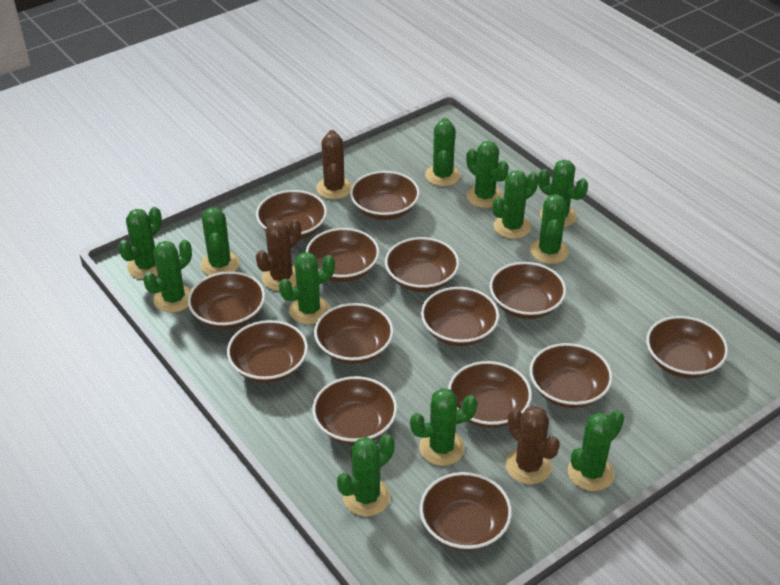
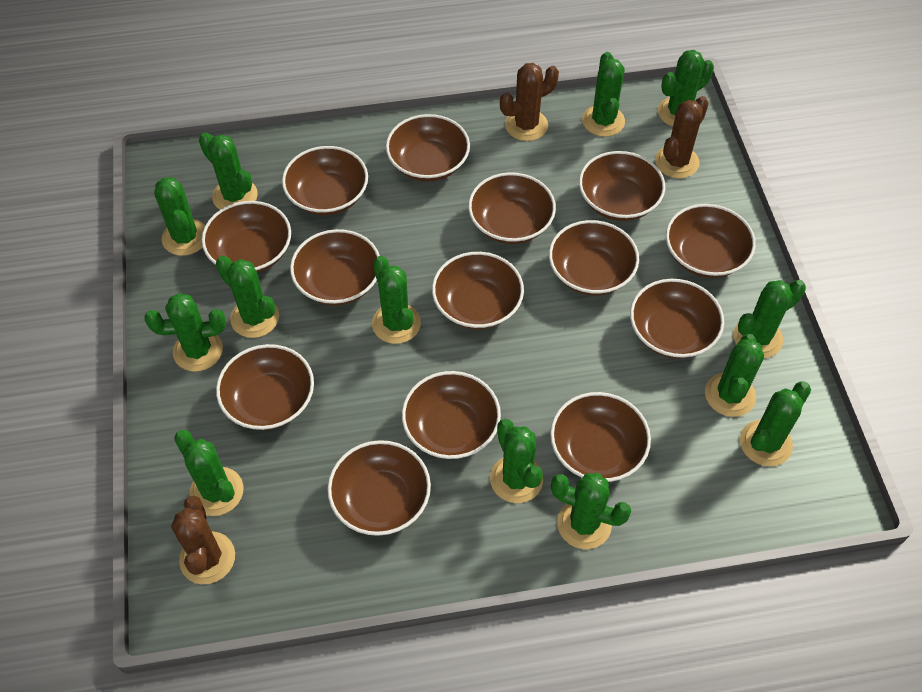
green cactus: 12 -> 13

